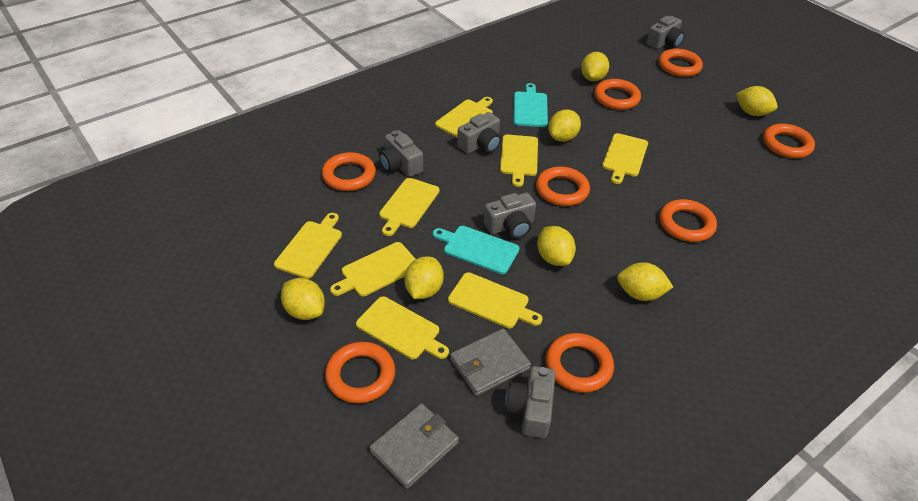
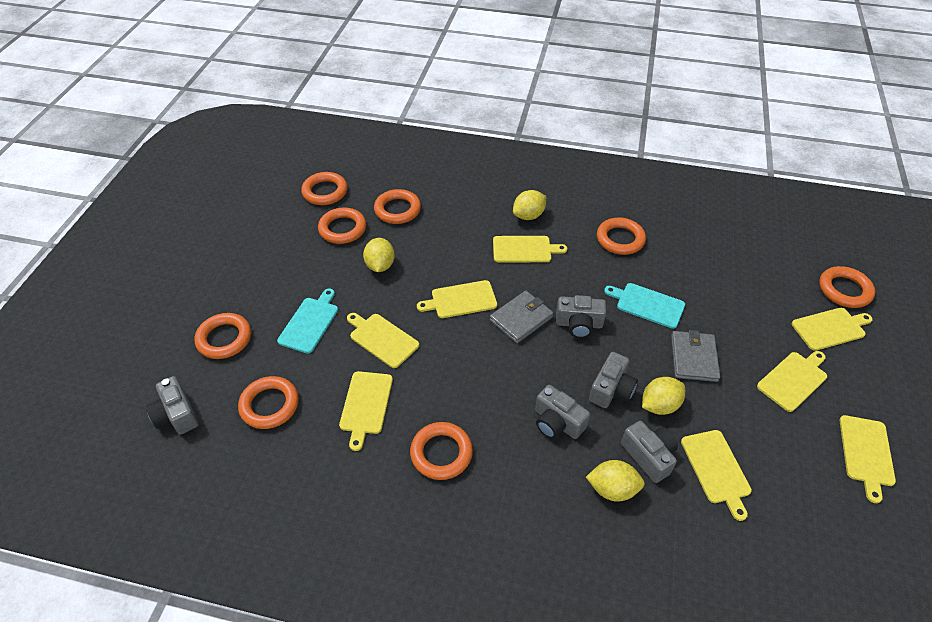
yellow lemon: 7 -> 4

